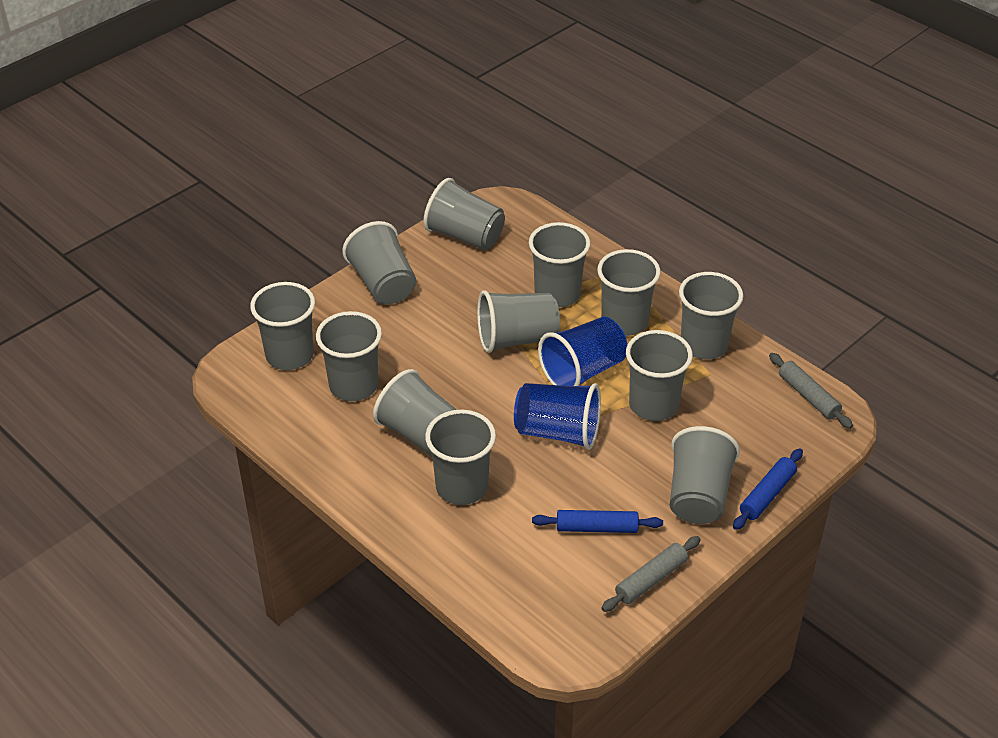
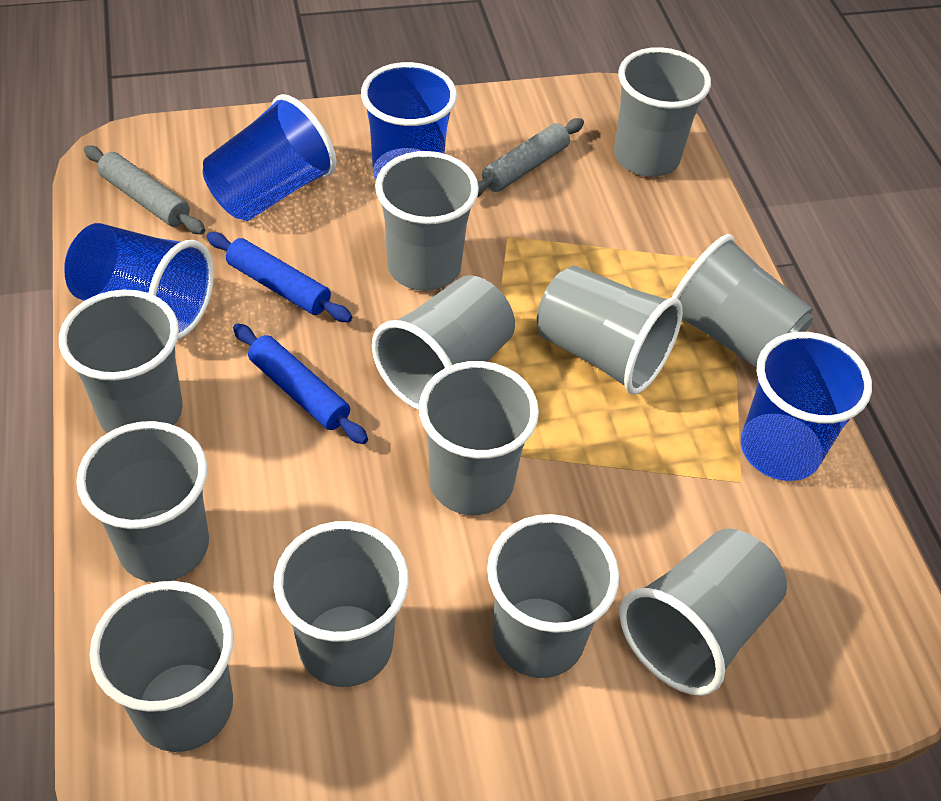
blue cup: 2 -> 4

